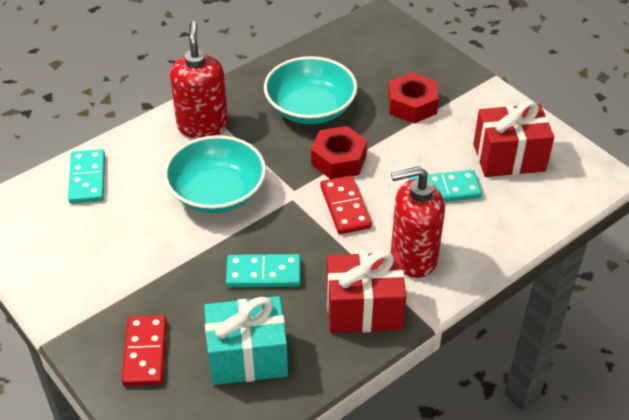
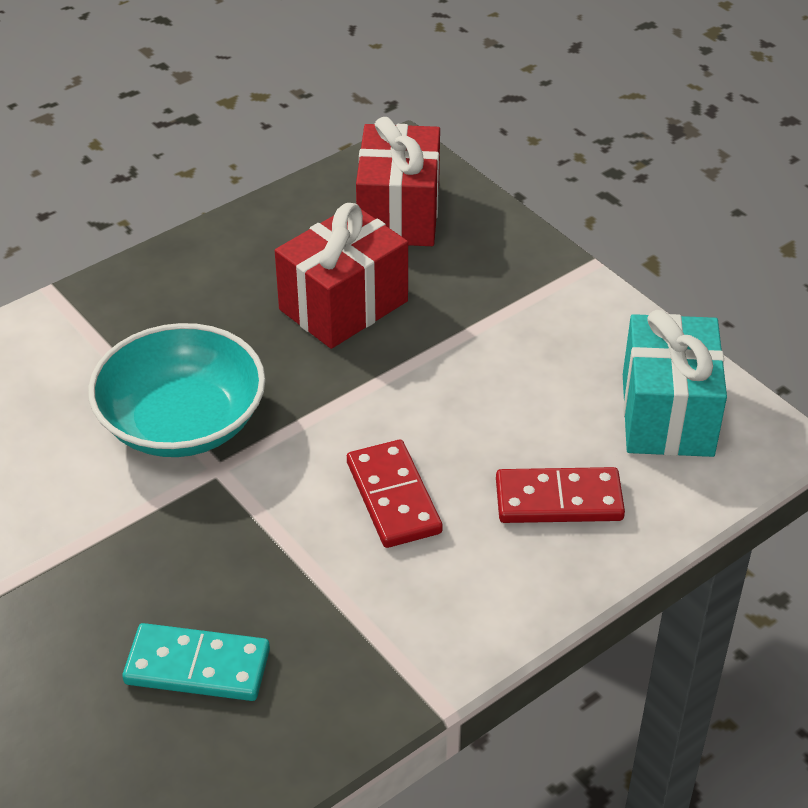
red nut: 2 -> 0
red soap dispenser: 2 -> 0
turquoise bowl: 2 -> 1
turquoise domino: 3 -> 1

